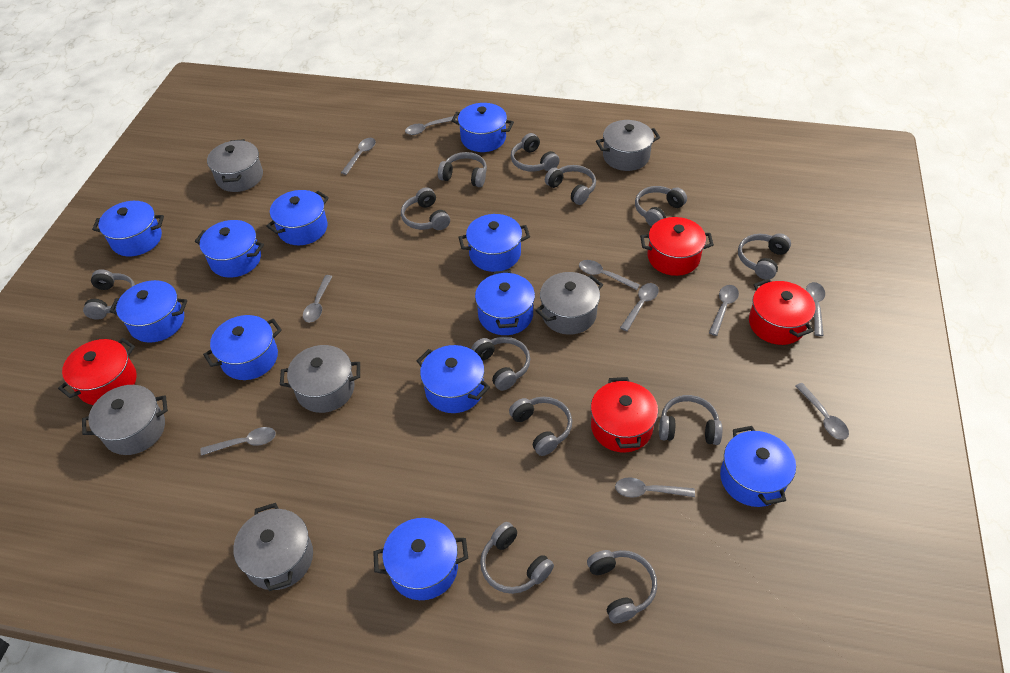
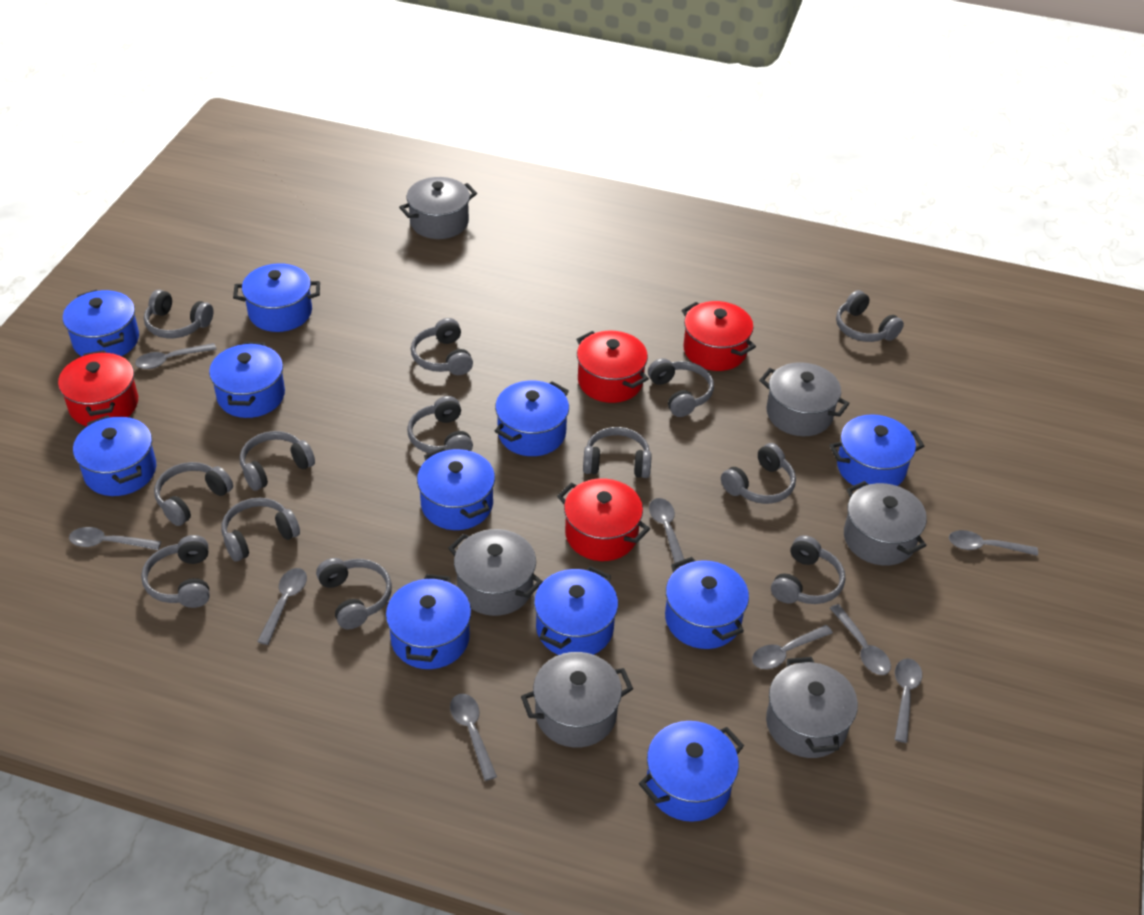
grey headphones: 12 -> 13
grey spoon: 10 -> 9

